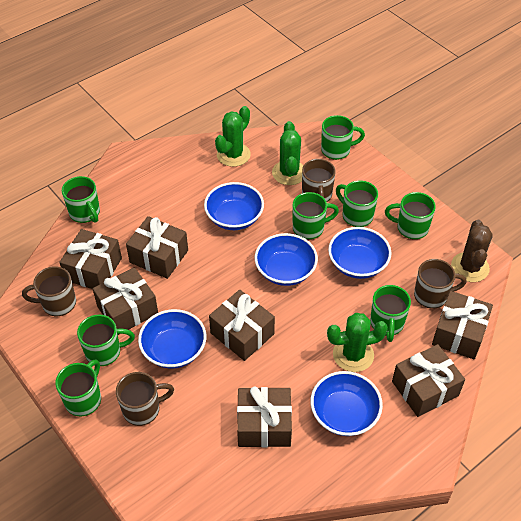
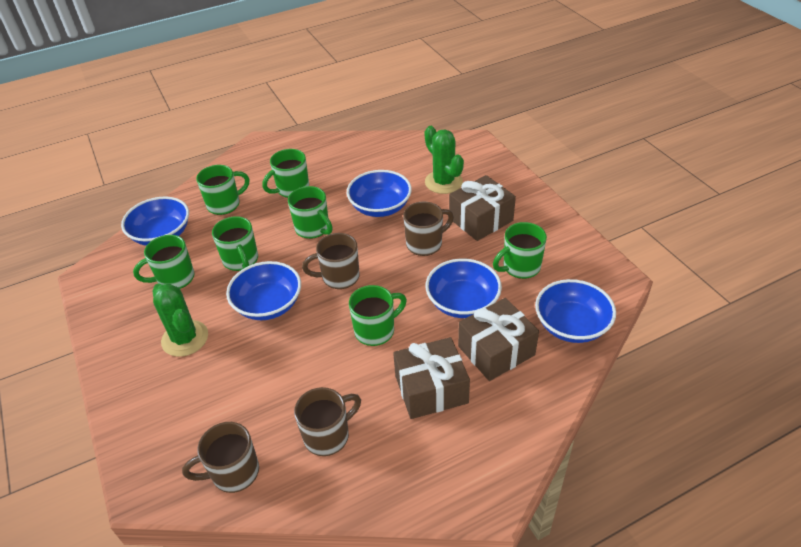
brown cactus: 1 -> 0
brown gift: 7 -> 3
green cactus: 3 -> 2
green mug: 8 -> 7

